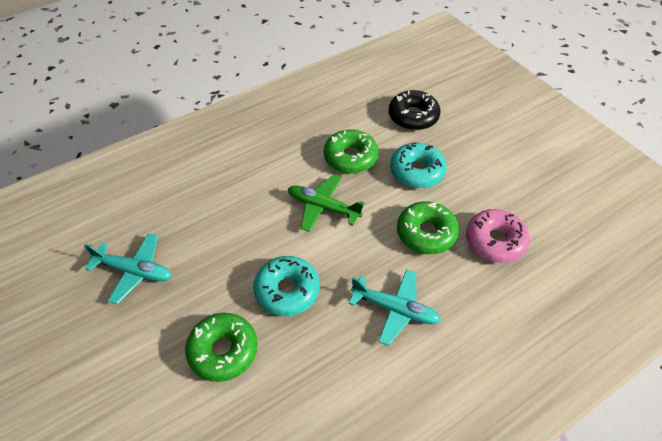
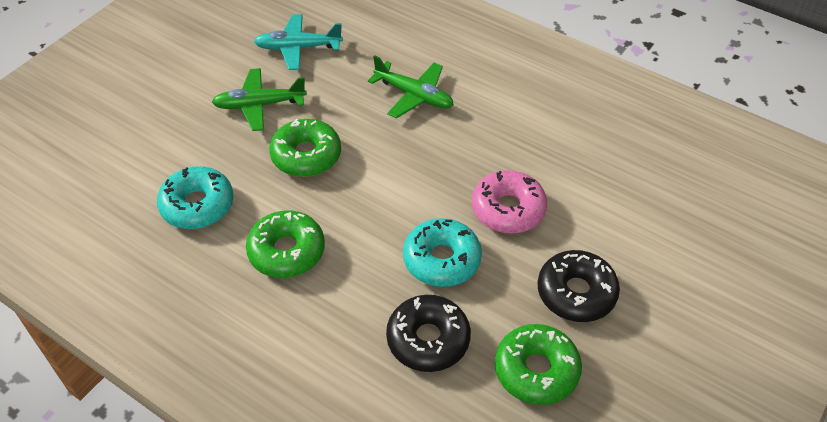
black donut: 1 -> 2
green plane: 1 -> 2
turquoise plane: 2 -> 1

